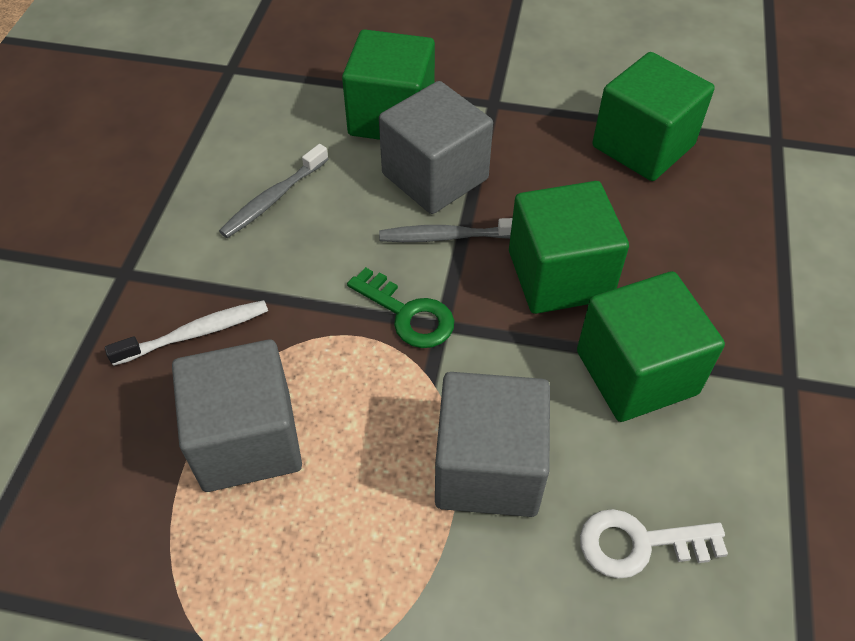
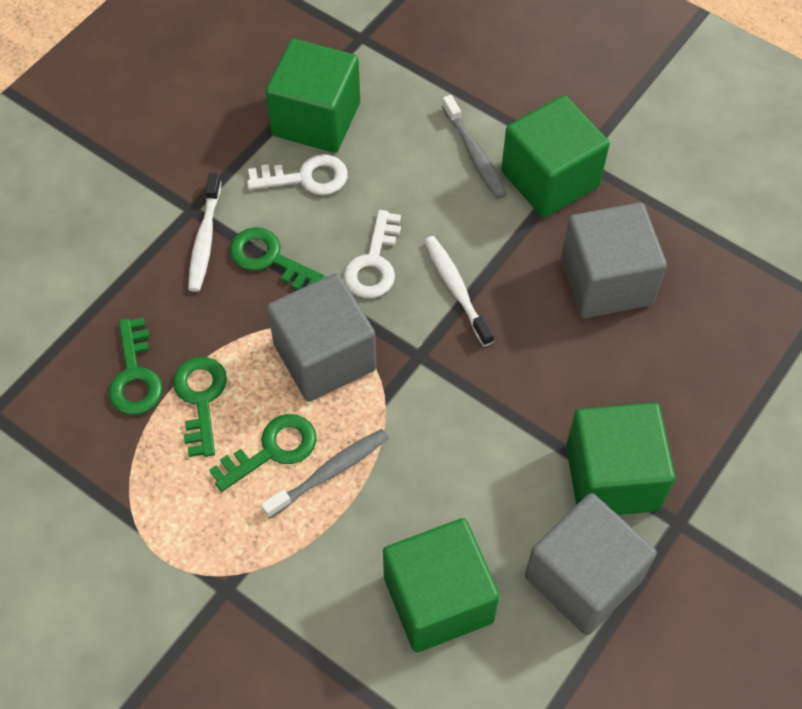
green key: 1 -> 4
white key: 1 -> 2
white toothbrush: 1 -> 2

